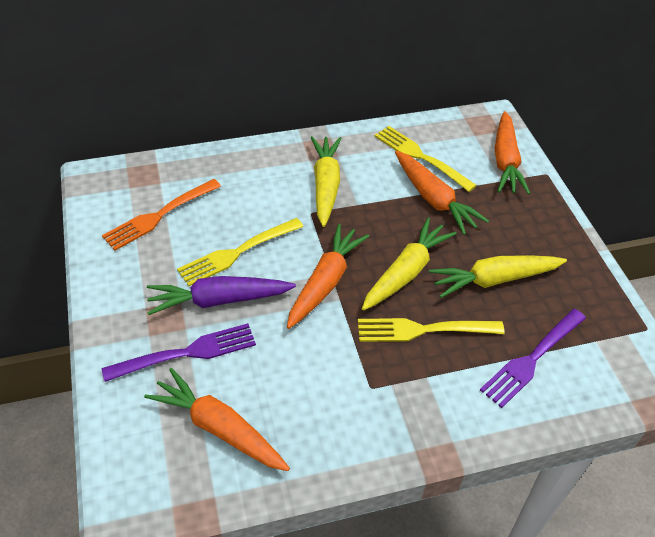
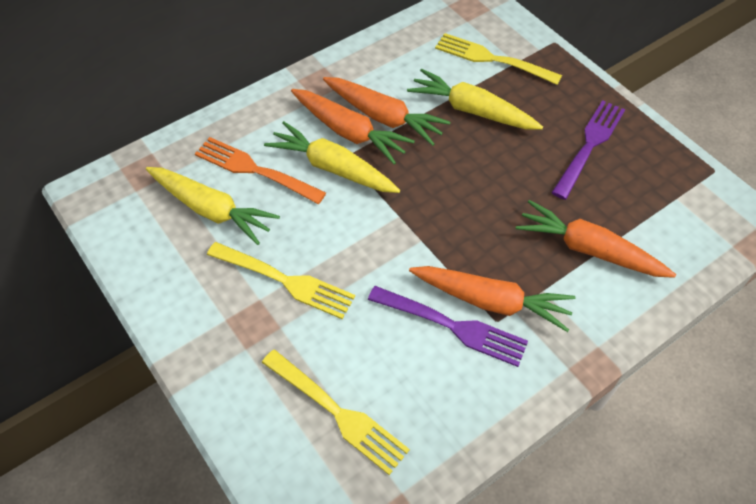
purple carrot: 1 -> 0

